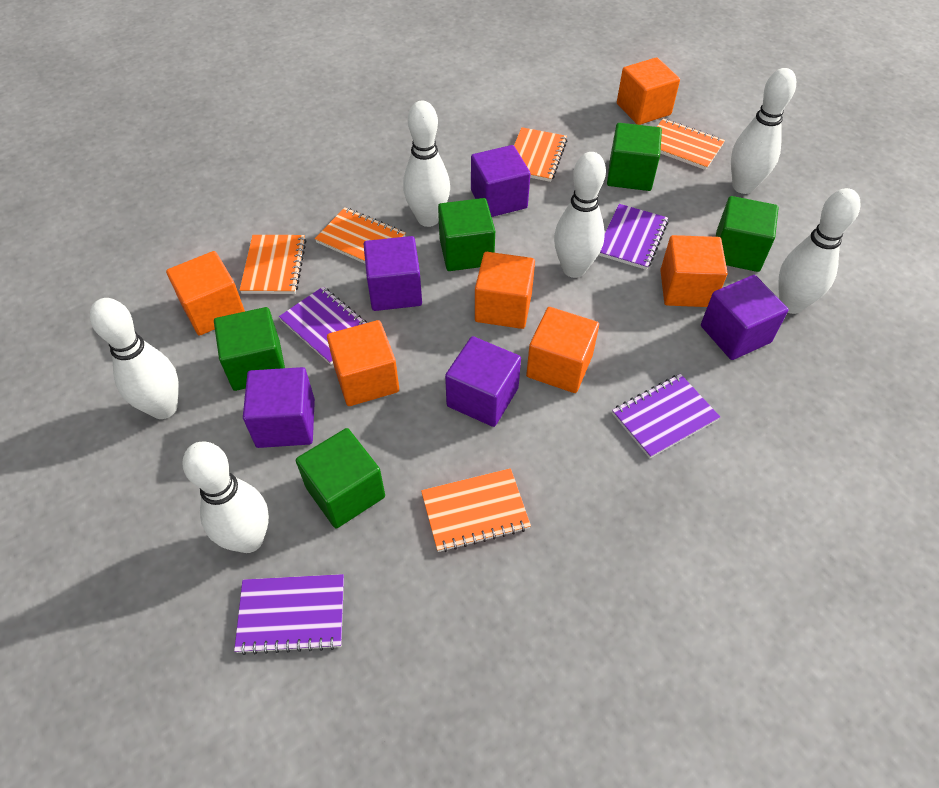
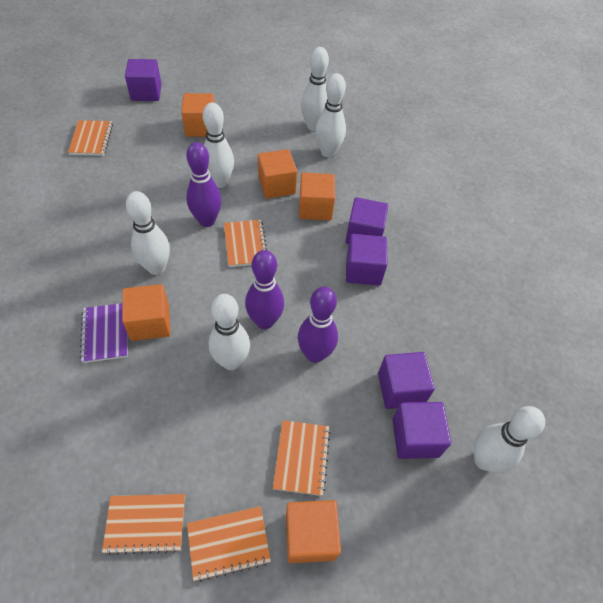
green cube: 5 -> 0
orange cube: 6 -> 5
purple bowling pin: 0 -> 3
purple notebook: 4 -> 1

